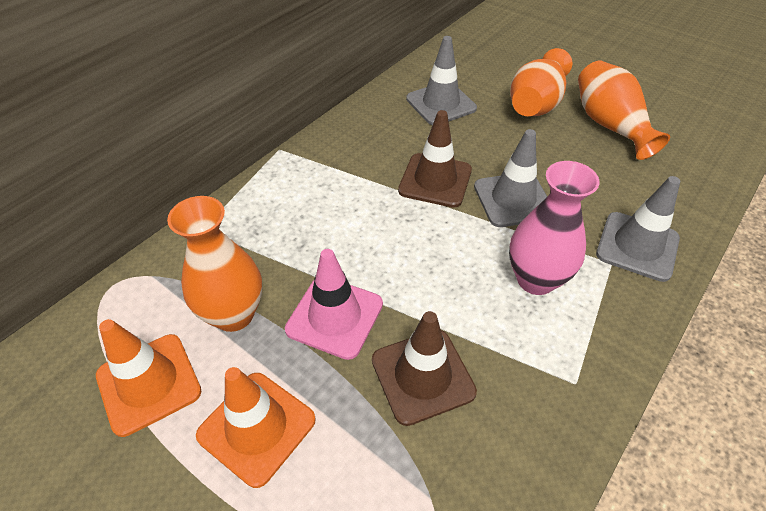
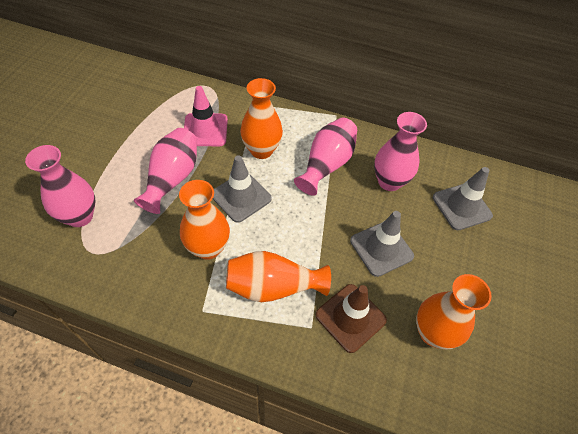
brown traffic cone: 2 -> 1
orange traffic cone: 2 -> 0
orange vase: 3 -> 4
pink vase: 1 -> 4

